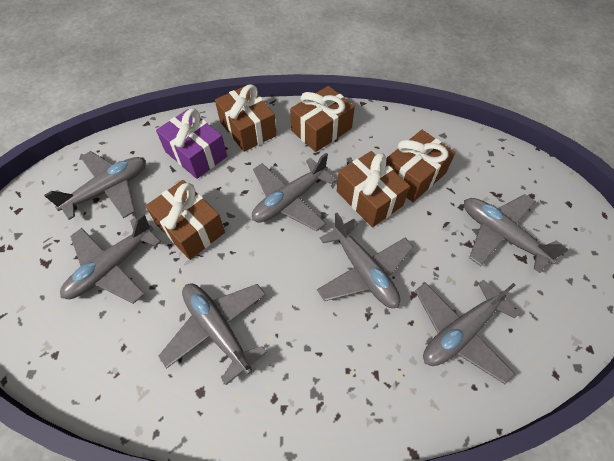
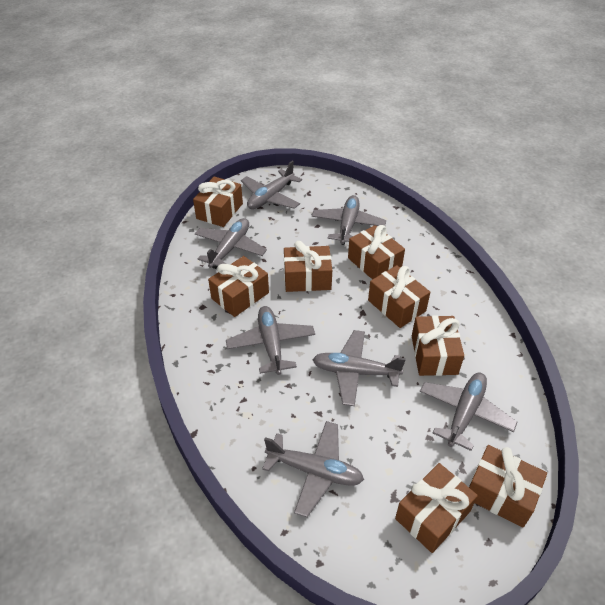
brown gift: 5 -> 8
purple gift: 1 -> 0

